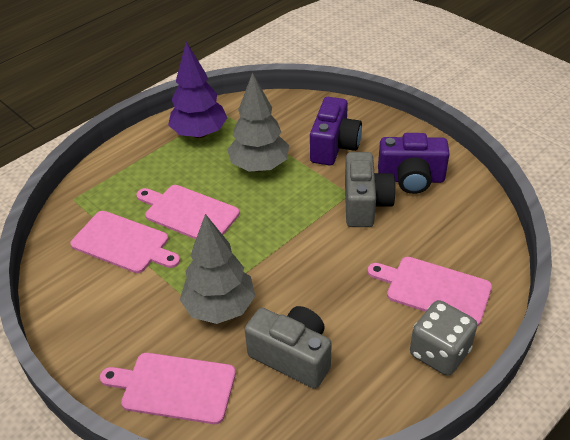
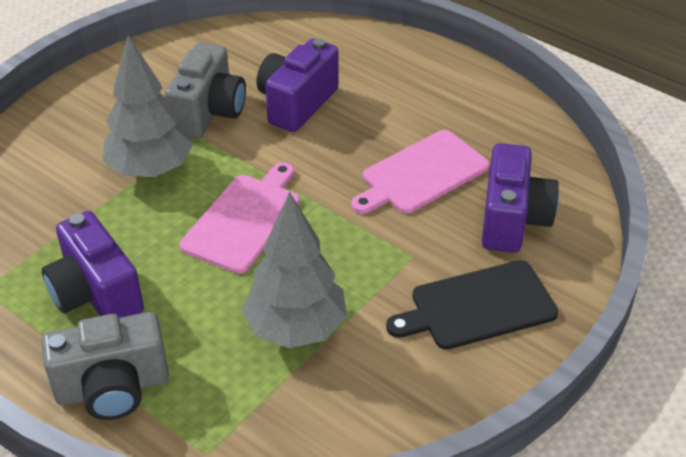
black cutting board: 0 -> 1
grey dice: 1 -> 0
pink cutting board: 4 -> 2
purple camera: 2 -> 3
purple tree: 1 -> 0

